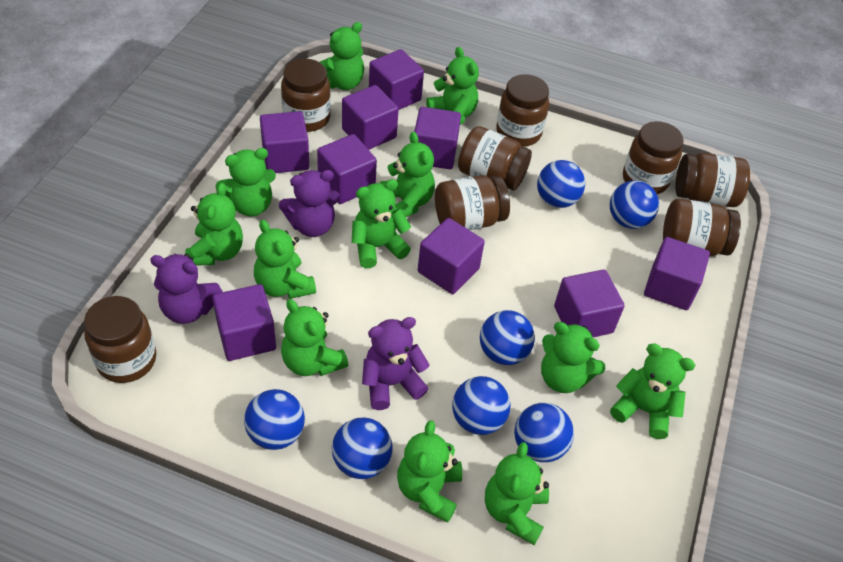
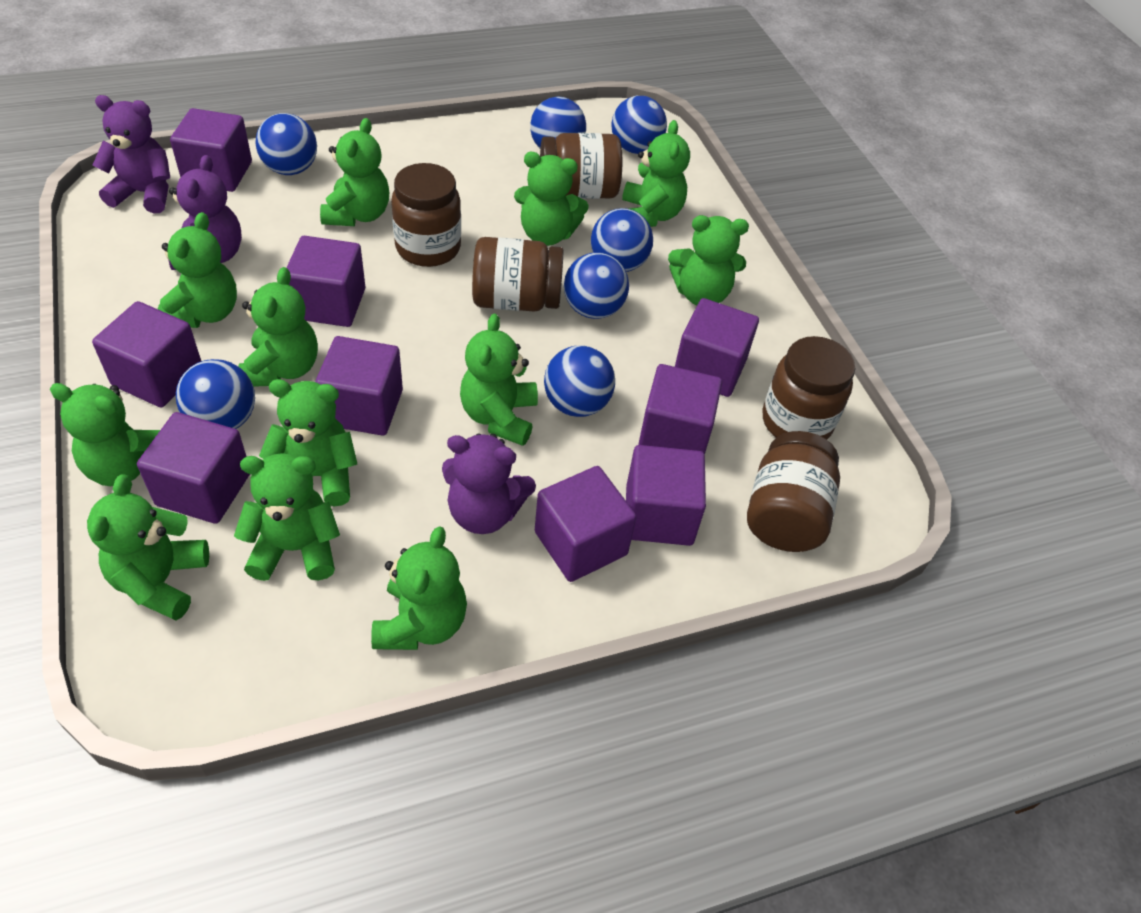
brown jar: 8 -> 5

